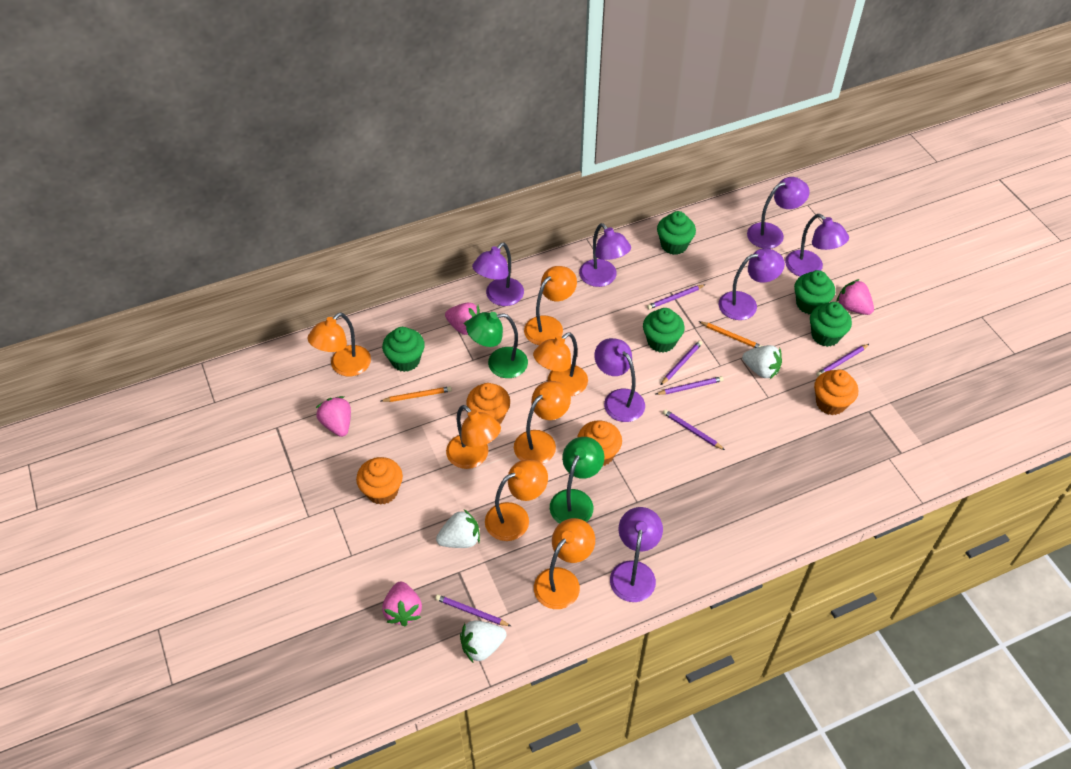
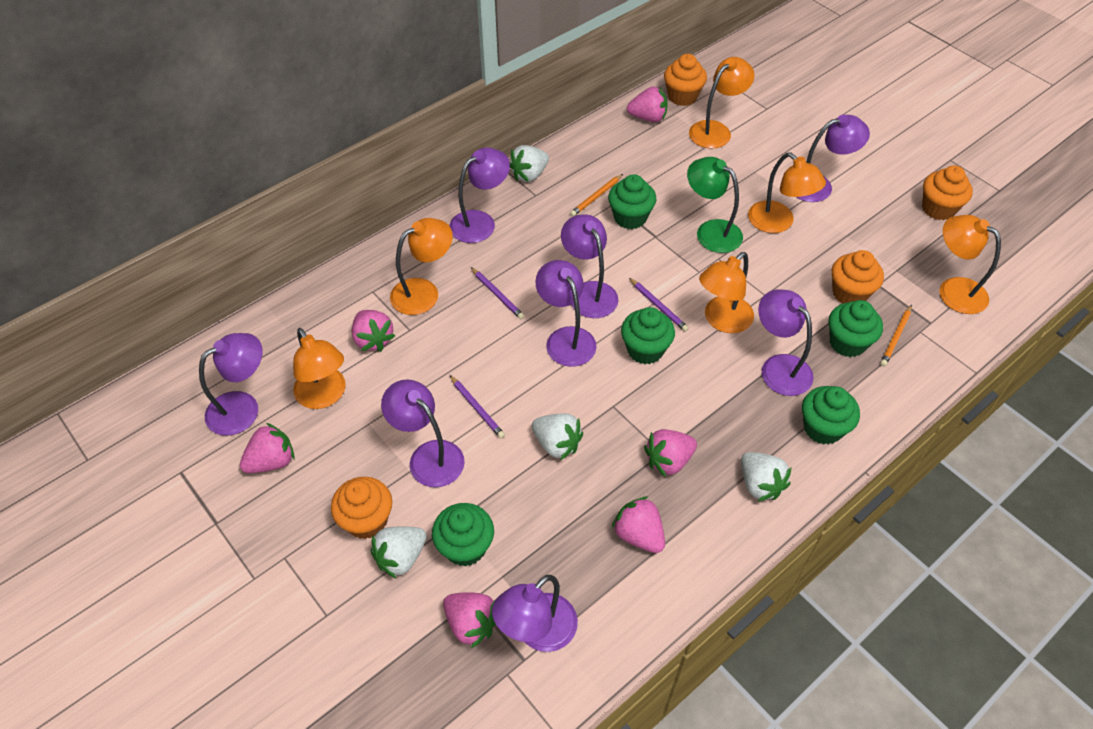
green lamp: 2 -> 1
orange lamp: 7 -> 6
pink strawberry: 4 -> 6
purple lamp: 7 -> 8
purple pencil: 6 -> 3
white strawberry: 3 -> 4

